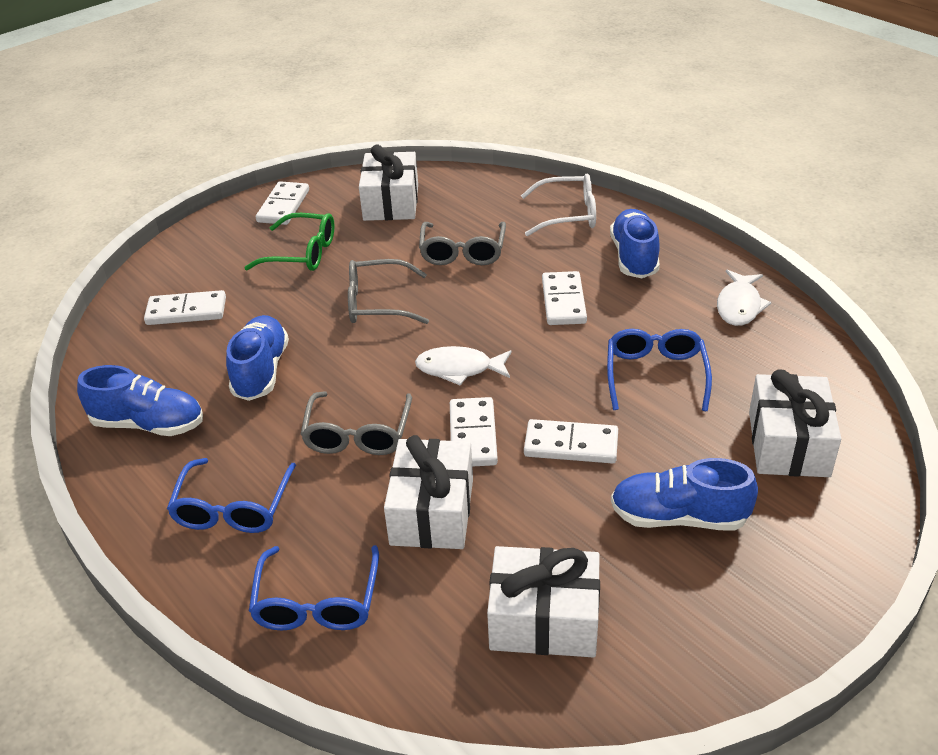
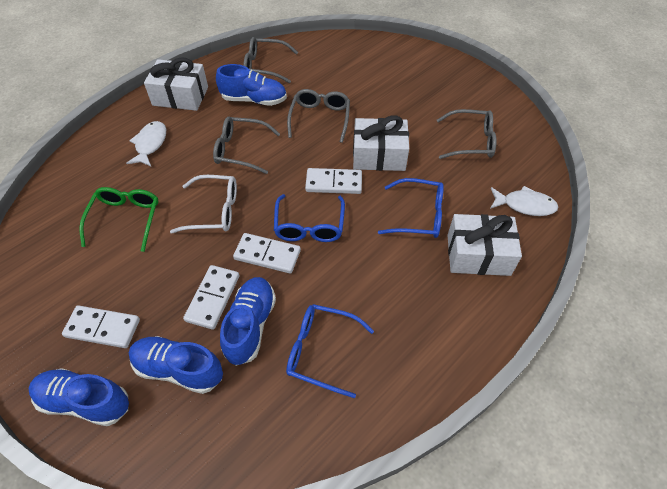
grey glasses: 3 -> 4
white domino: 5 -> 4
white gift: 4 -> 3

